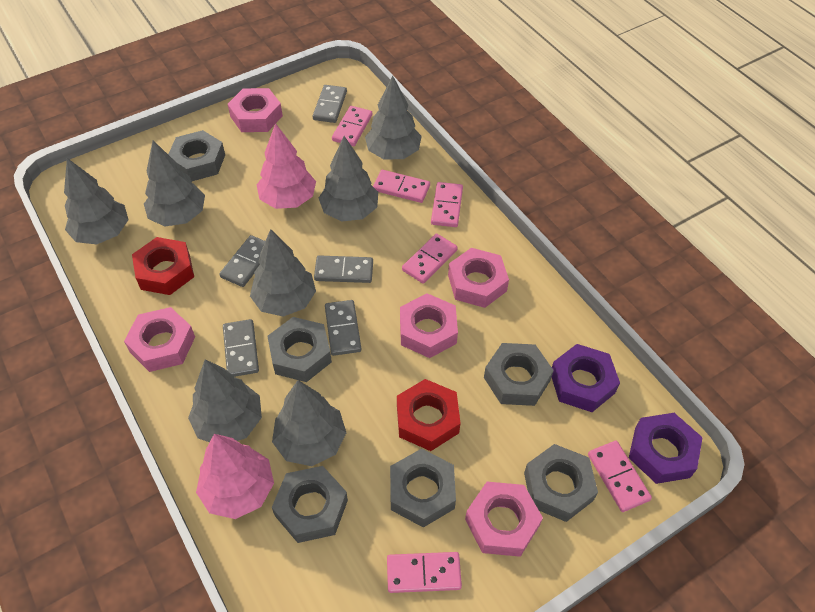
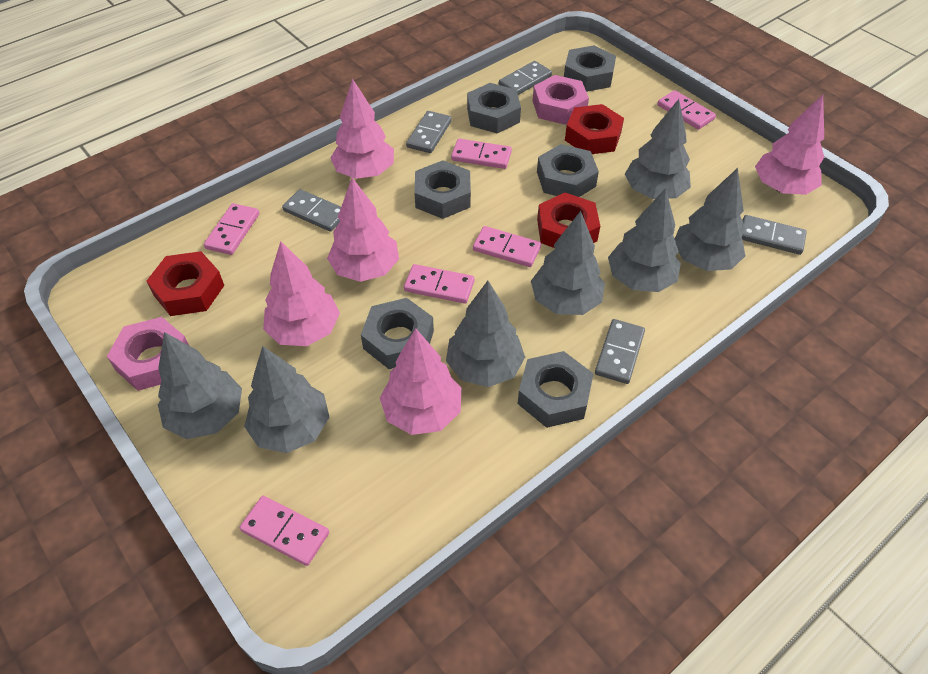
pink nut: 5 -> 2
pink tree: 2 -> 5
purple nut: 2 -> 0
red nut: 2 -> 3

